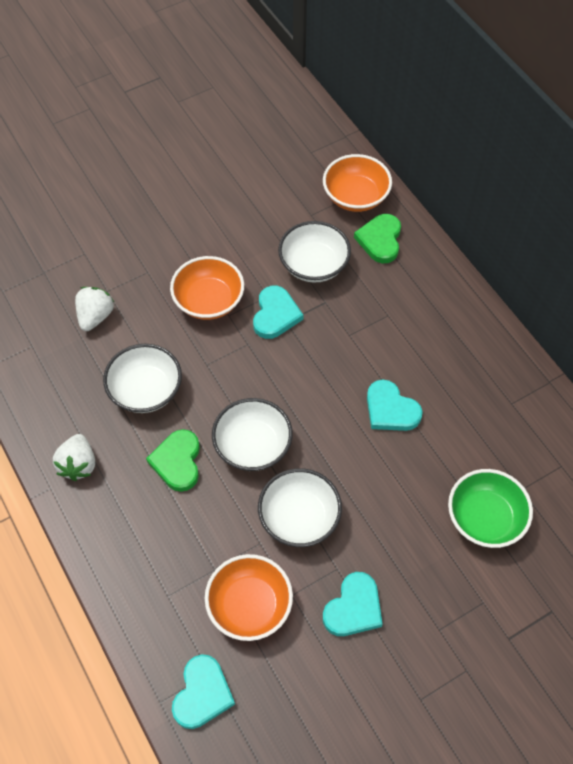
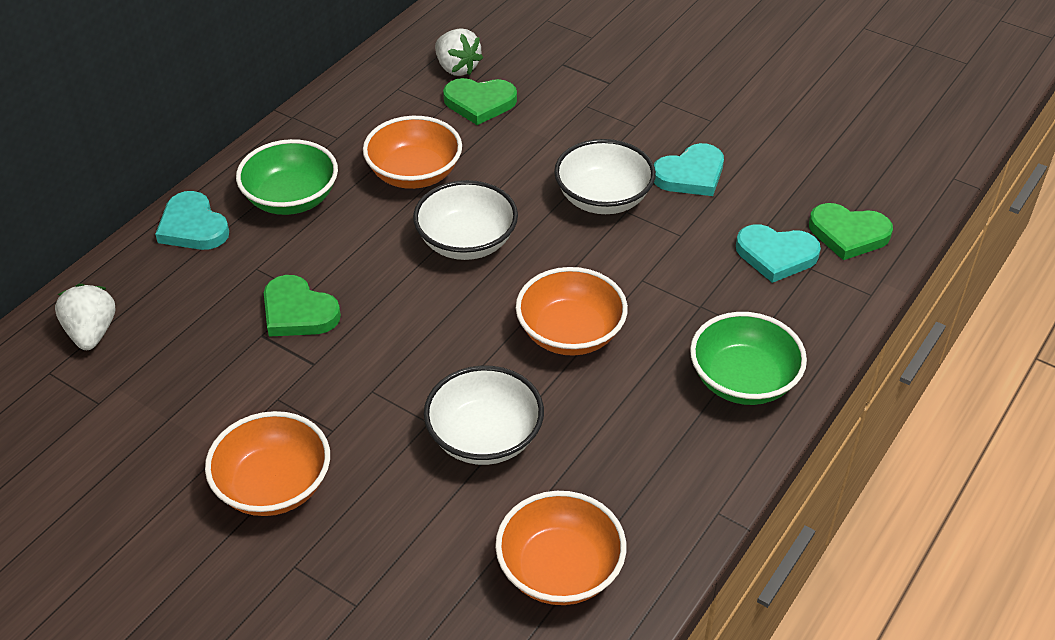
green bowl: 1 -> 2
green heart: 2 -> 3
orange bowl: 3 -> 4
turquoise heart: 4 -> 3
white bowl: 4 -> 3

